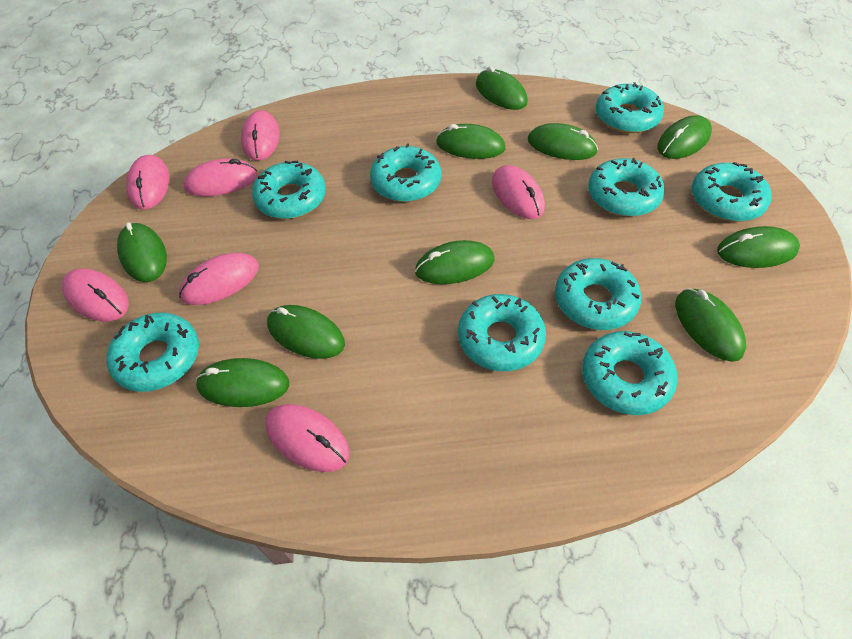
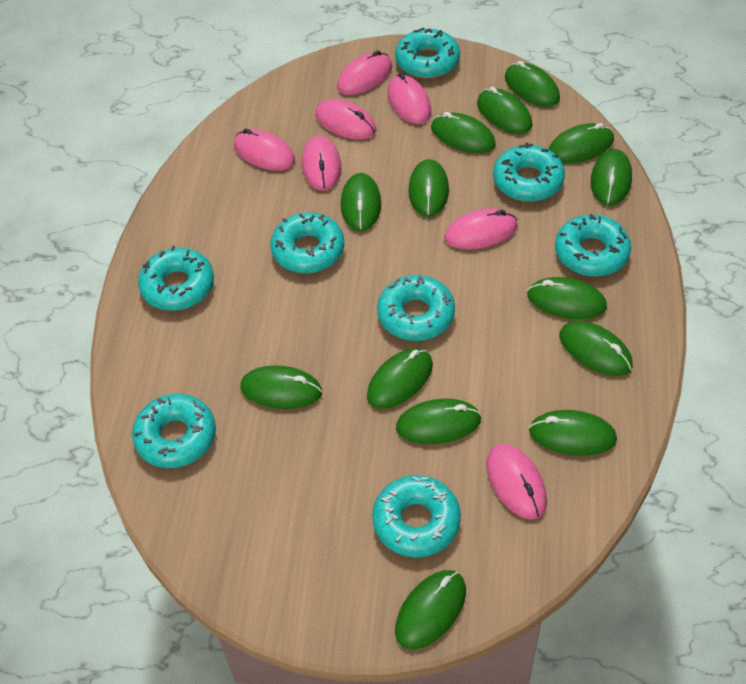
green mouse: 10 -> 14
turquoise donut: 9 -> 8

